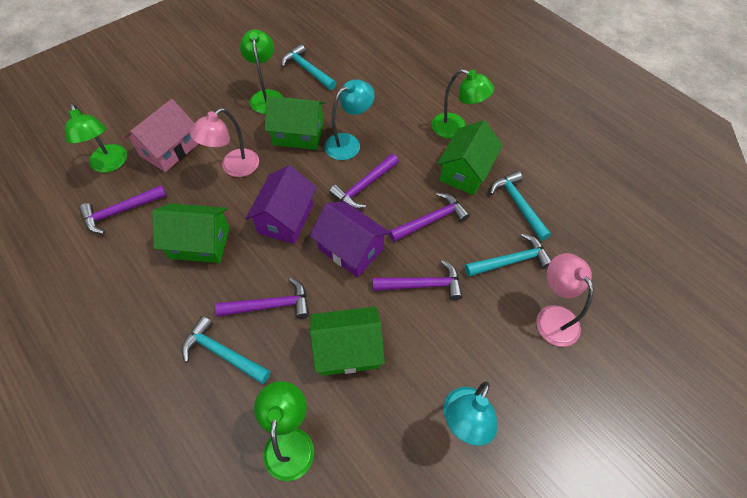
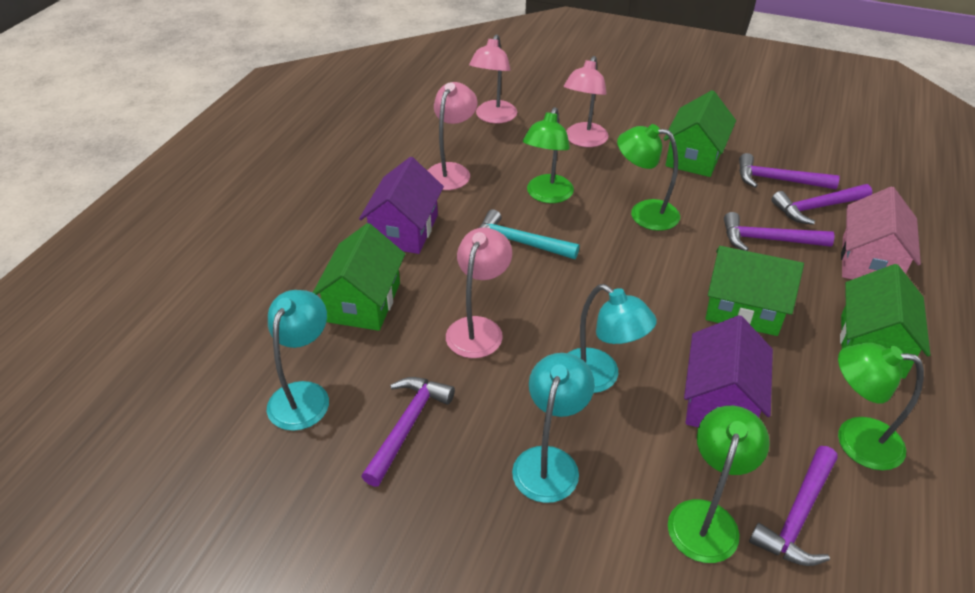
pink lamp: 2 -> 4
turquoise hammer: 4 -> 1
turquoise lamp: 2 -> 3

